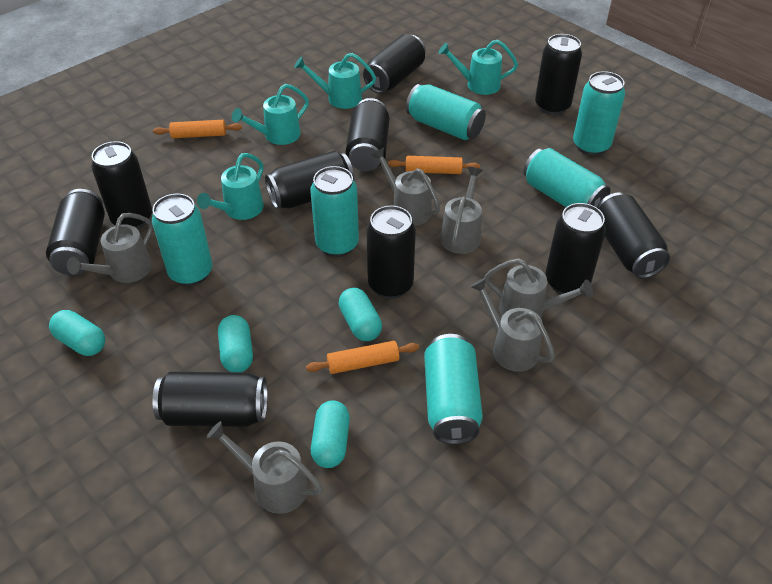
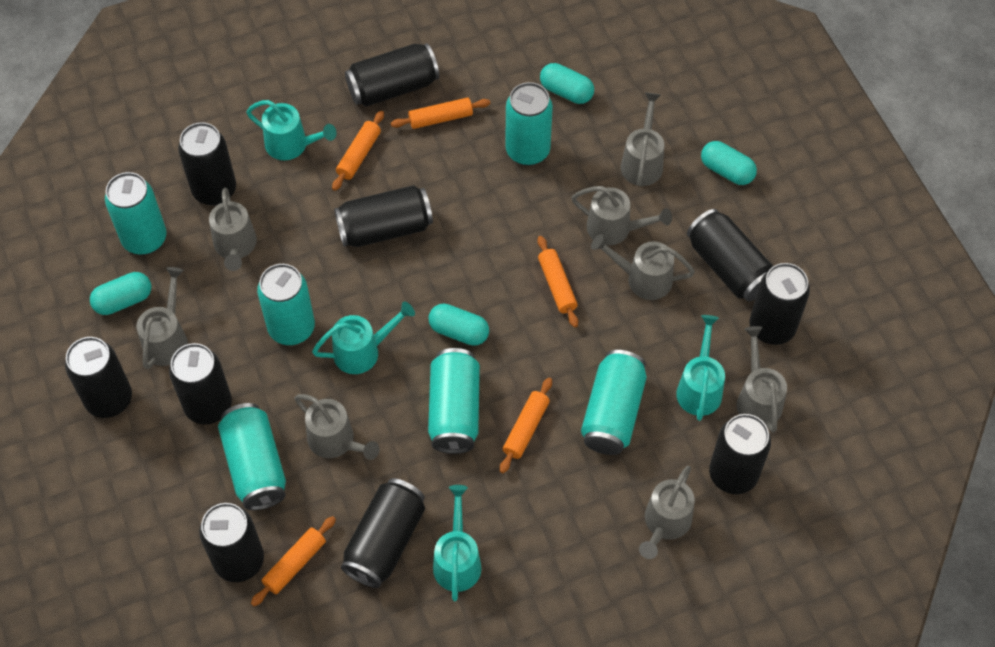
grey watering can: 6 -> 8
orange rolling pin: 3 -> 5

